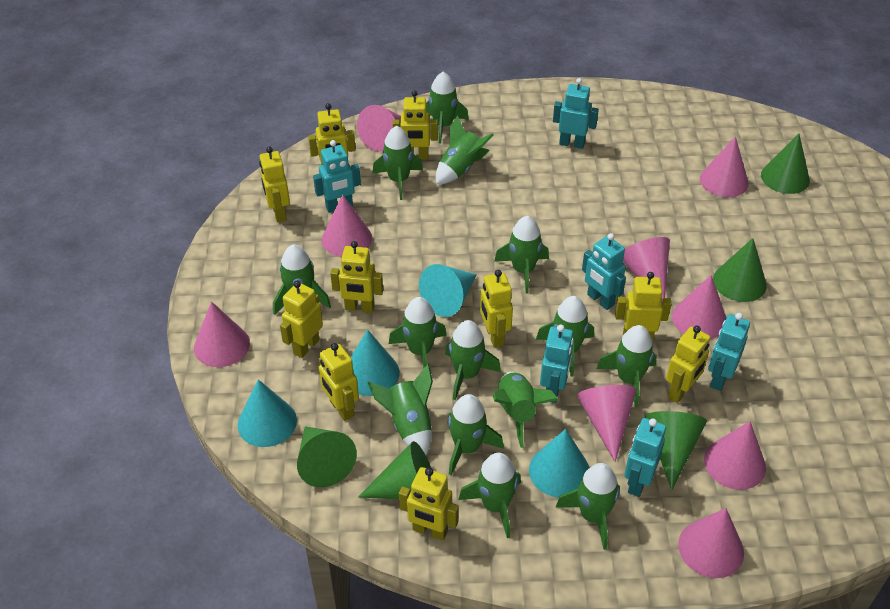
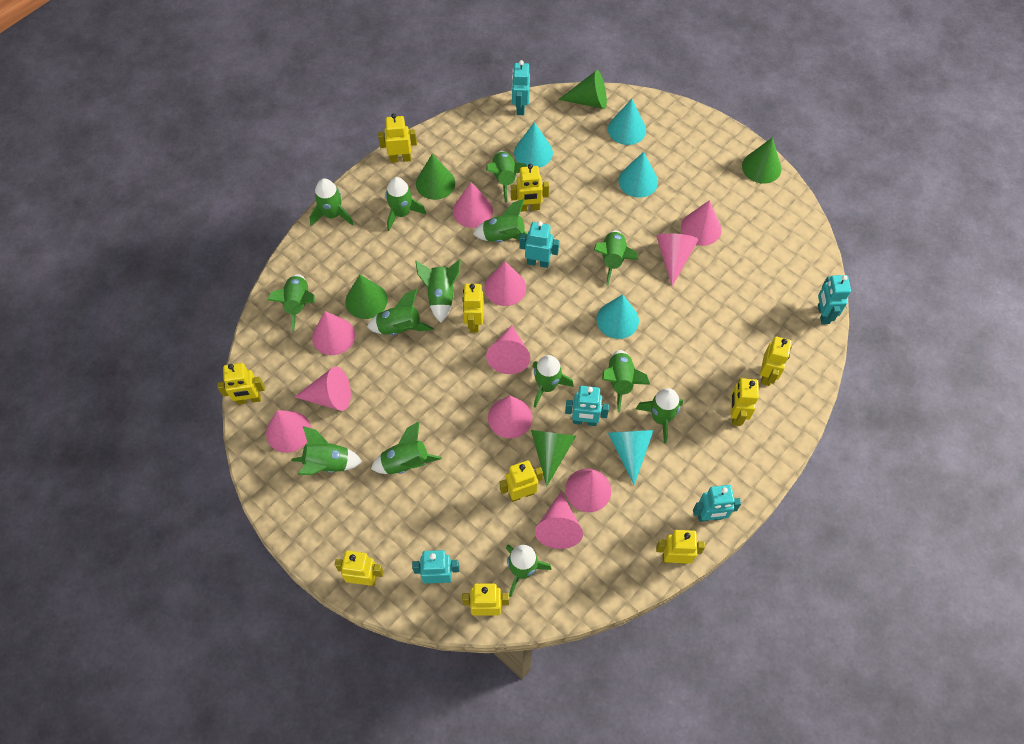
pink cone: 9 -> 11
turquoise cone: 4 -> 5

